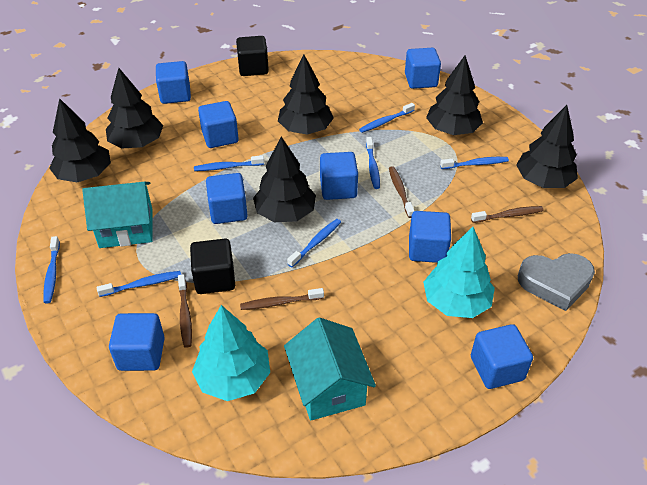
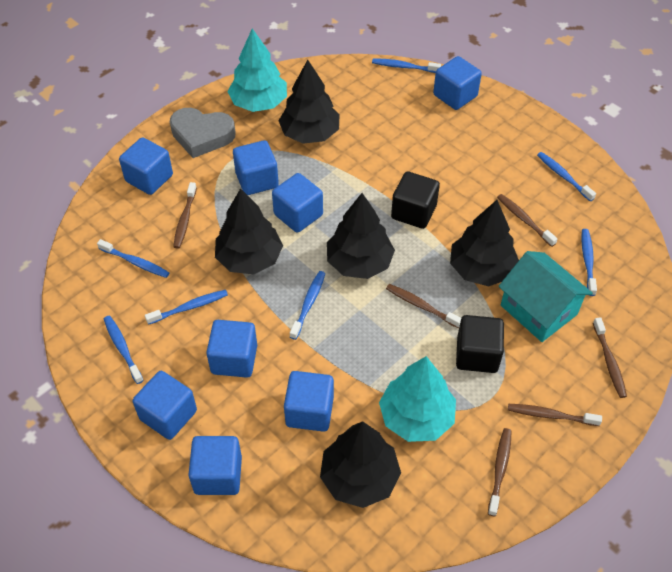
black tree: 6 -> 5
brown toothbrush: 4 -> 6
turquoise house: 2 -> 1

